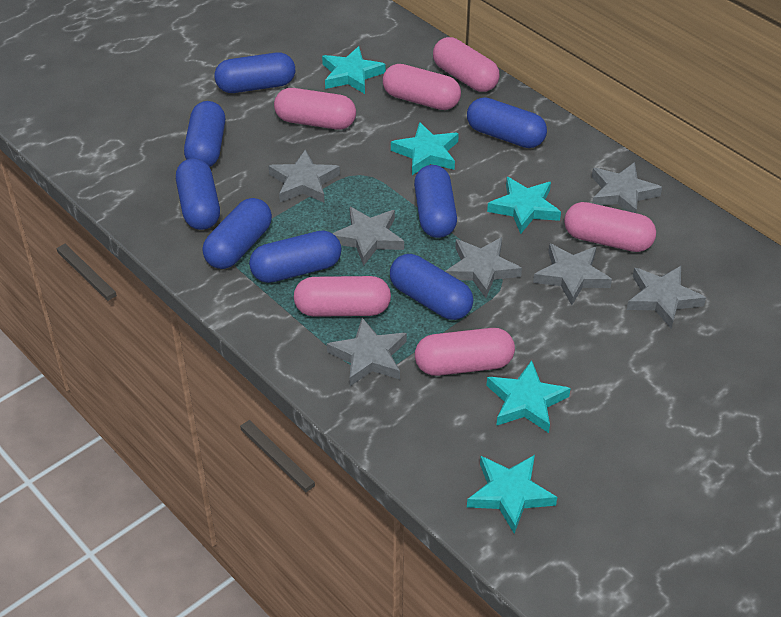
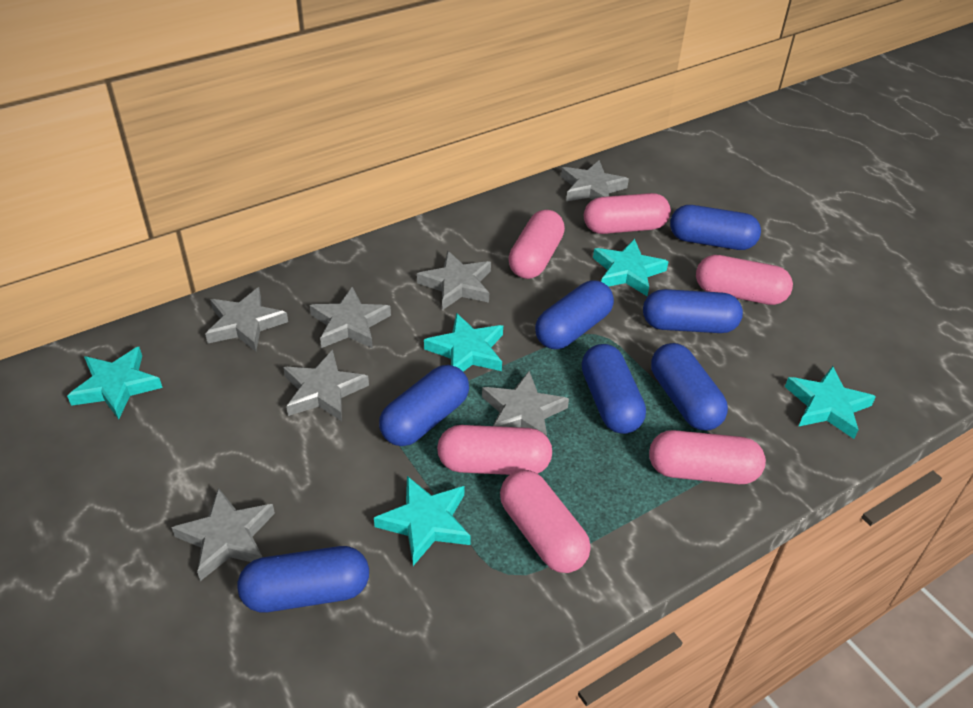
blue capsule: 8 -> 7

